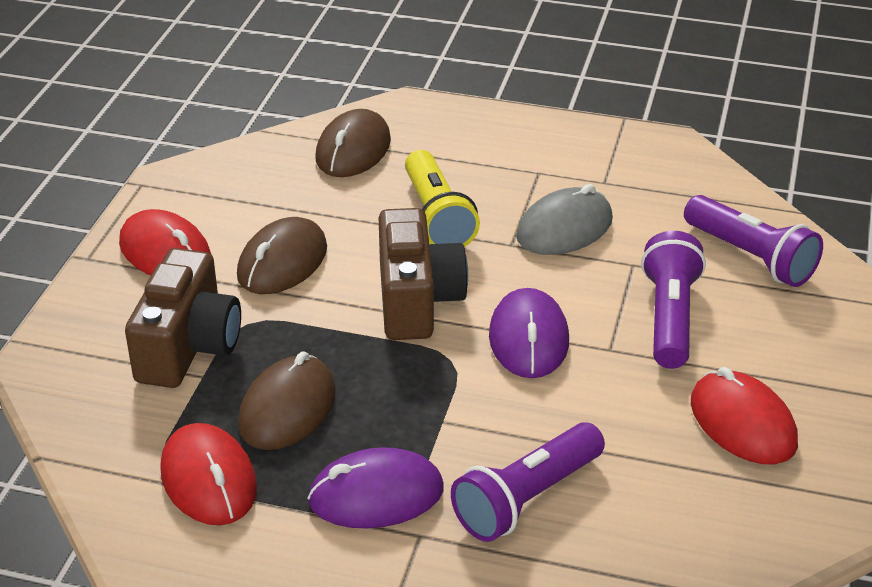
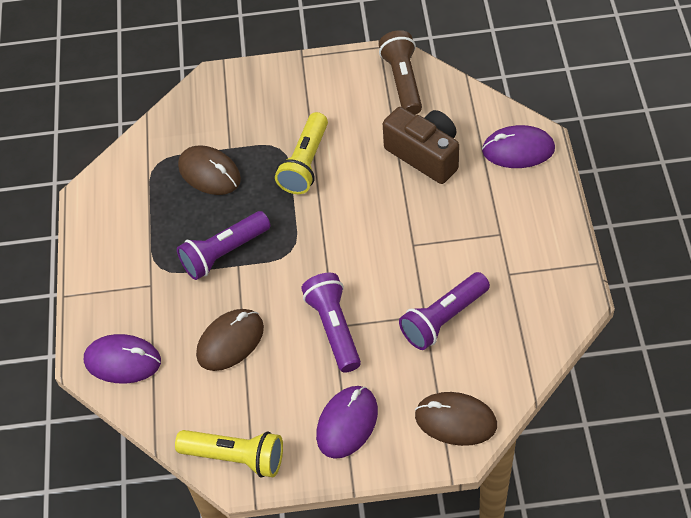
brown camera: 2 -> 1
brown flashlight: 0 -> 1
grey mouse: 1 -> 0
purple mouse: 2 -> 3
red mouse: 3 -> 0
yellow flashlight: 1 -> 2

